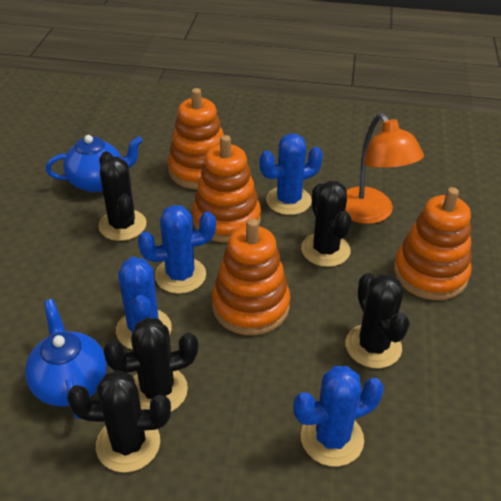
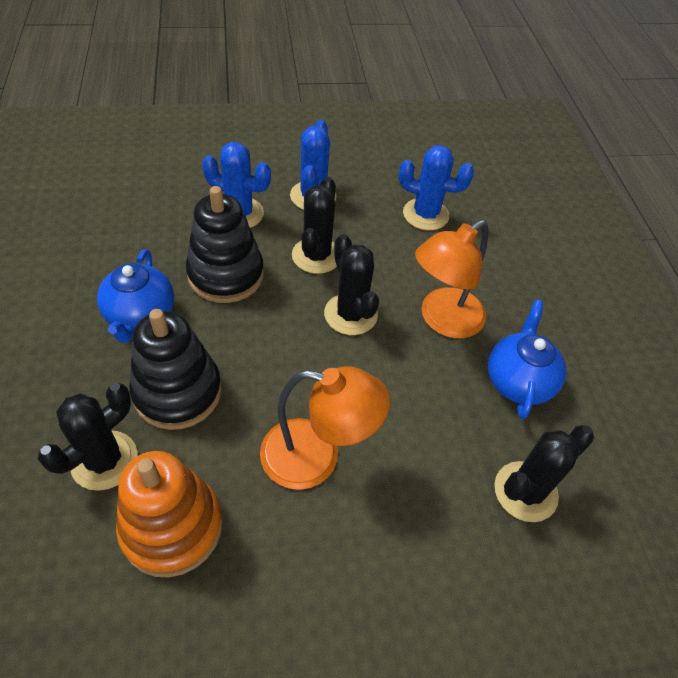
black cactus: 5 -> 4
black stacking toy: 0 -> 2
blue cactus: 4 -> 3
orange lamp: 1 -> 2
orange stacking toy: 4 -> 1

